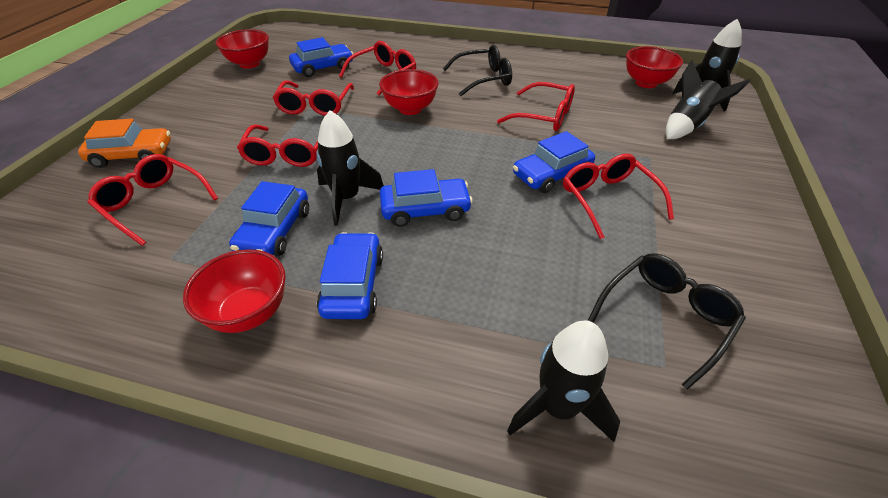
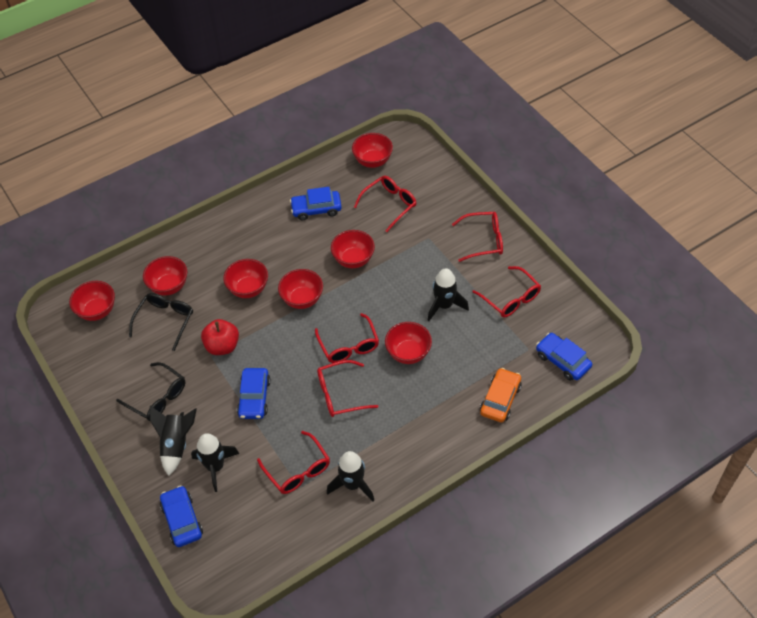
blue car: 5 -> 4
red apple: 0 -> 1
red bowl: 4 -> 7

